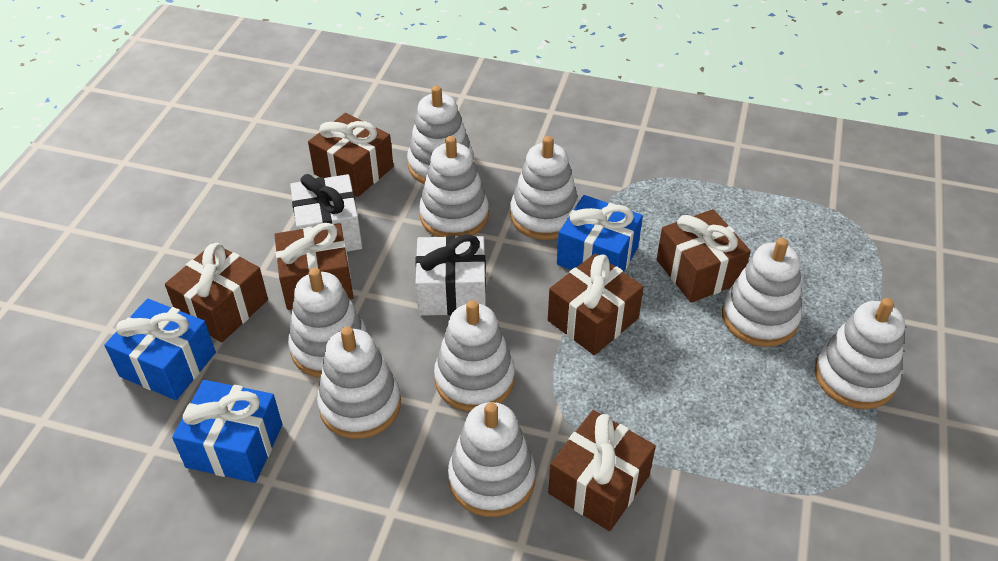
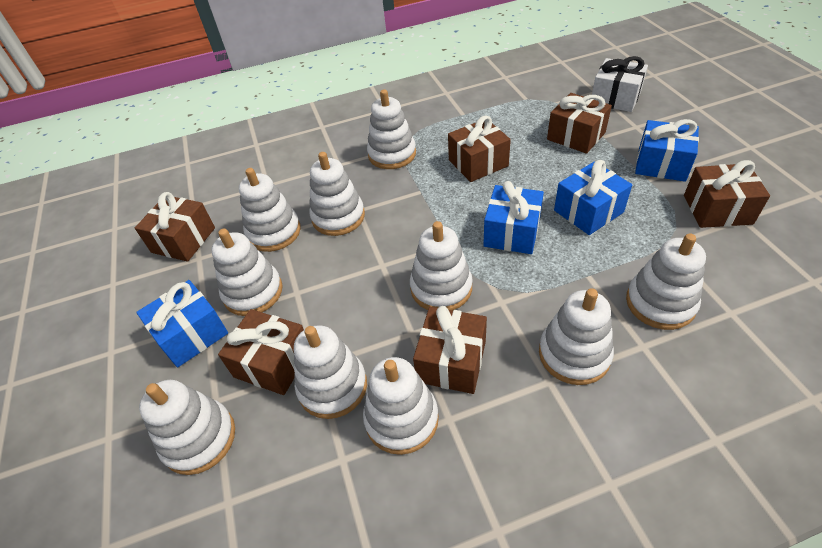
blue gift: 3 -> 4
white gift: 2 -> 1
white stacking toy: 9 -> 10

